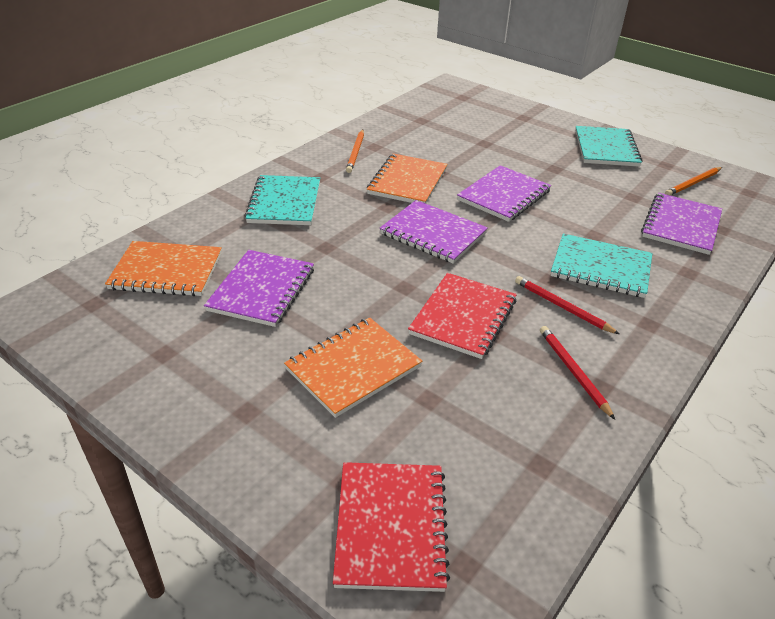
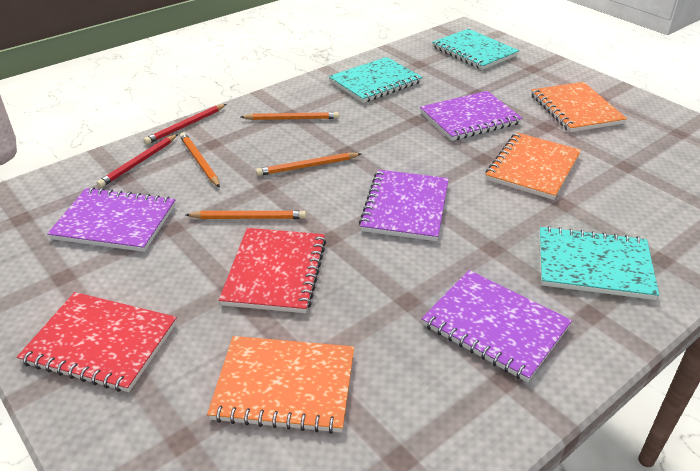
orange pencil: 2 -> 4

